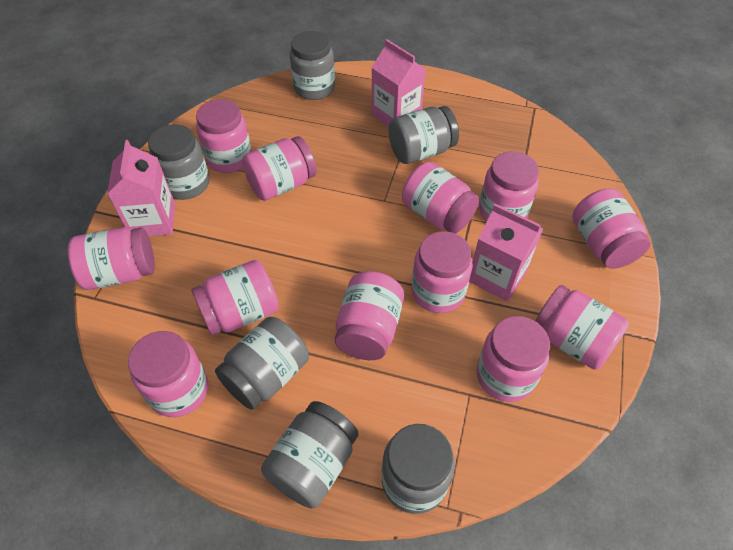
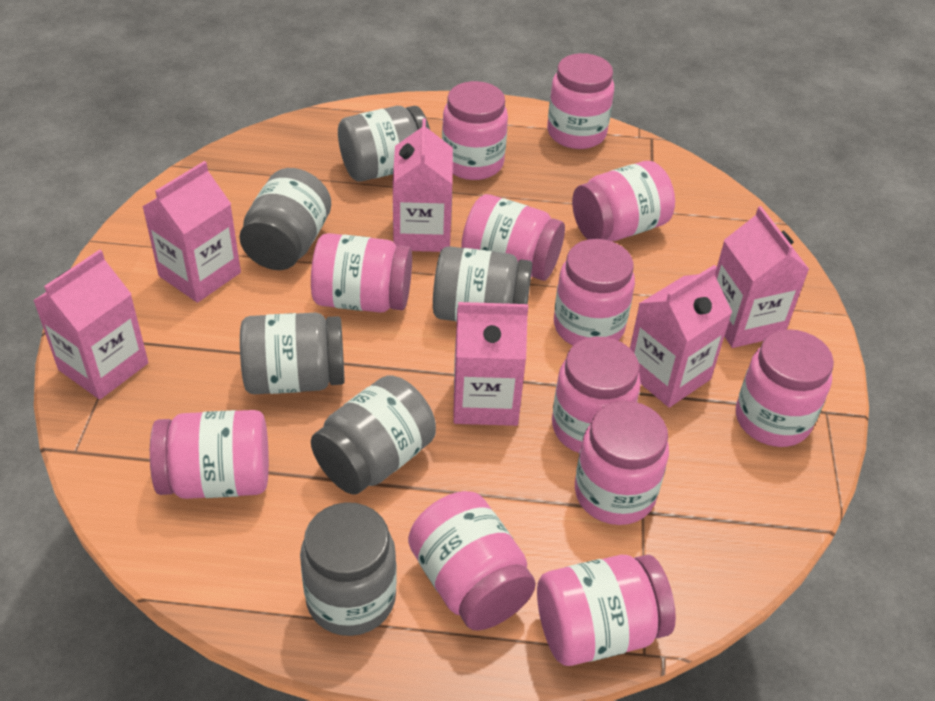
pink carton: 3 -> 6

